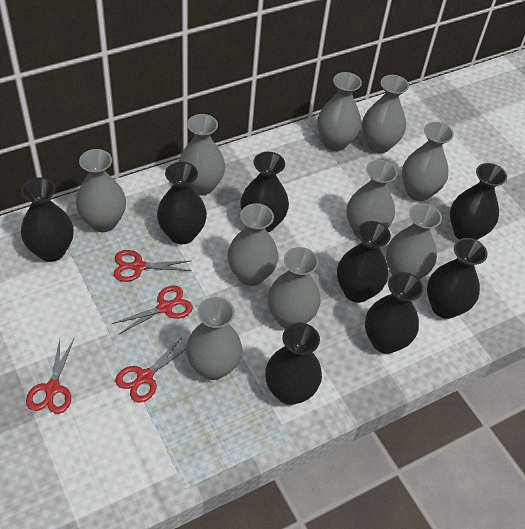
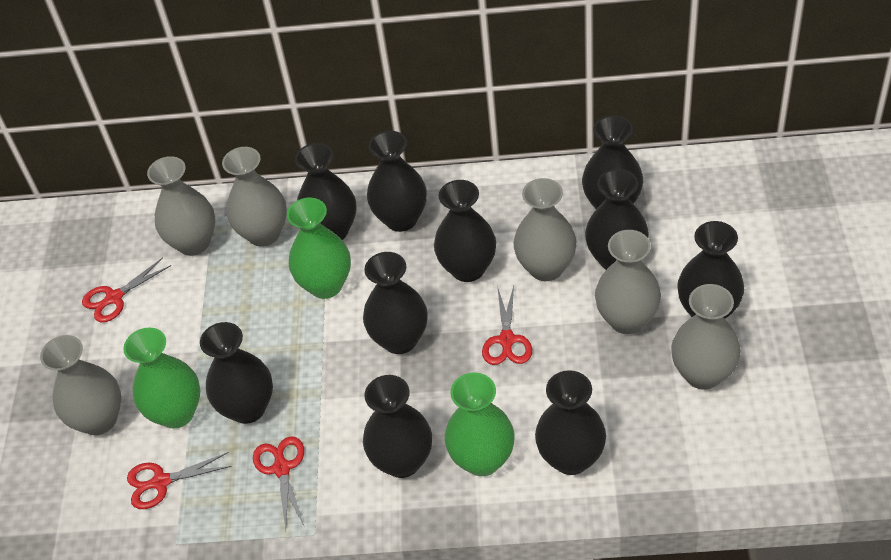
black vase: 8 -> 10
green vase: 0 -> 3
grey vase: 10 -> 6

